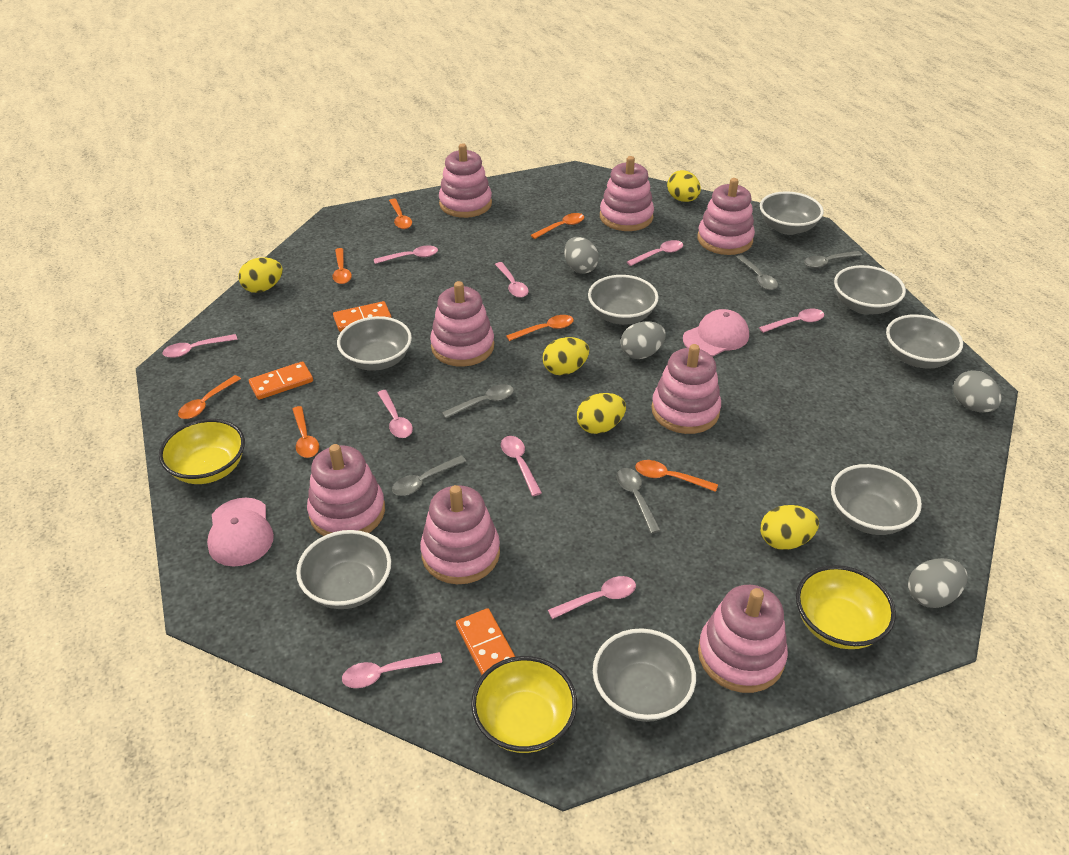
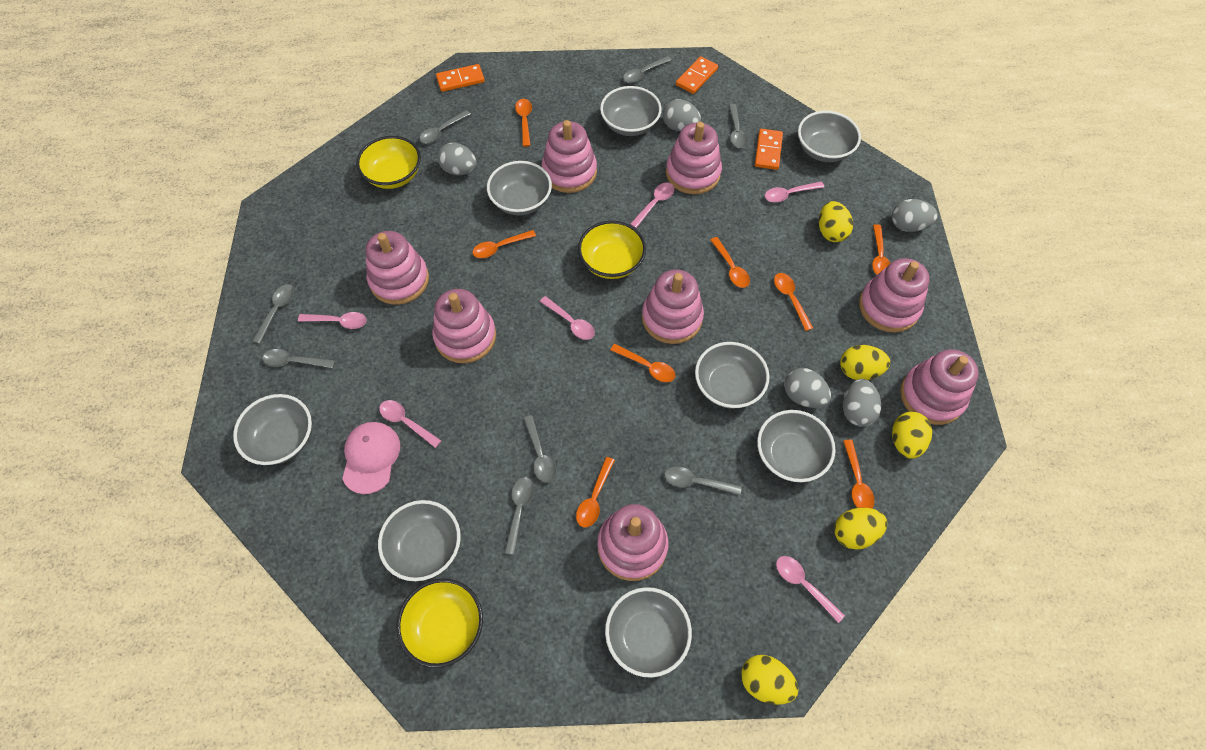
grey egg: 4 -> 5
grey spoon: 5 -> 8
orange spoon: 7 -> 8
pink cap: 2 -> 1
pink spoon: 9 -> 6

